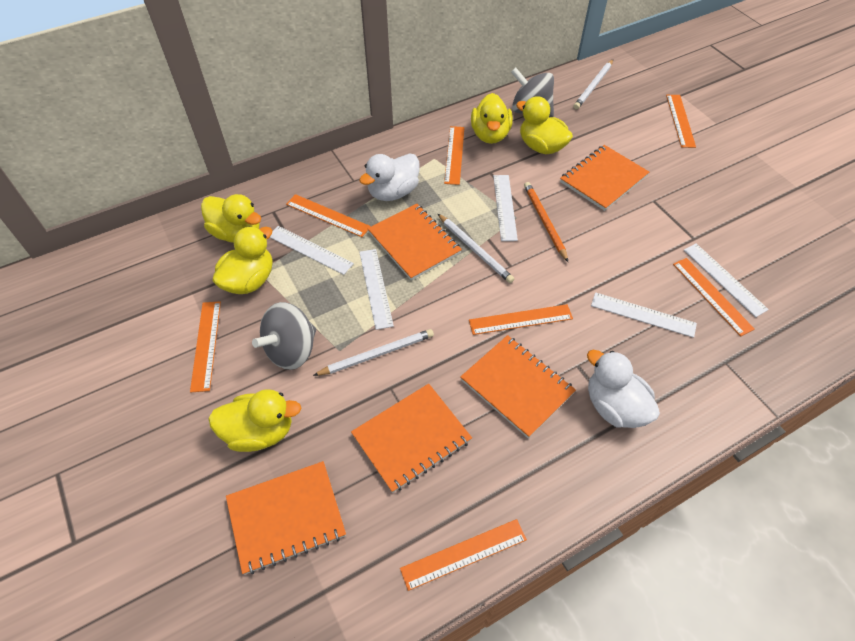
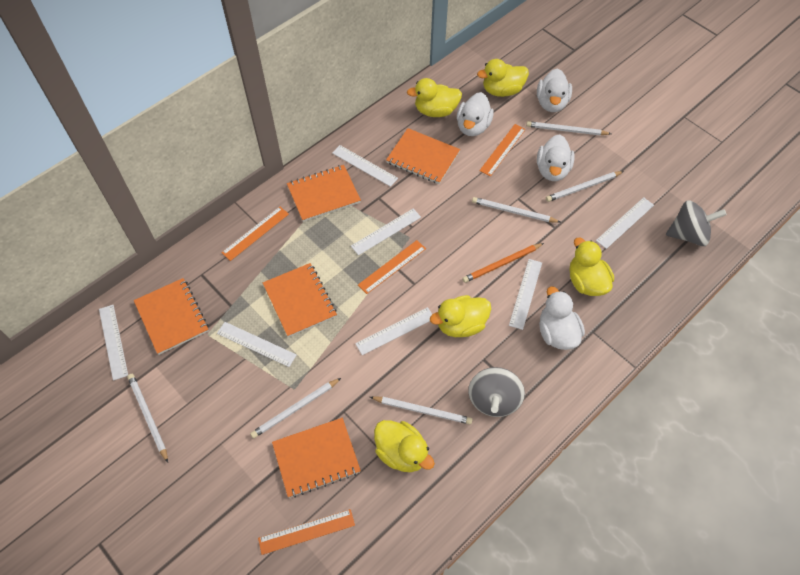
orange ruler: 7 -> 4
white duck: 2 -> 4
white pencil: 3 -> 6
white ruler: 5 -> 7

